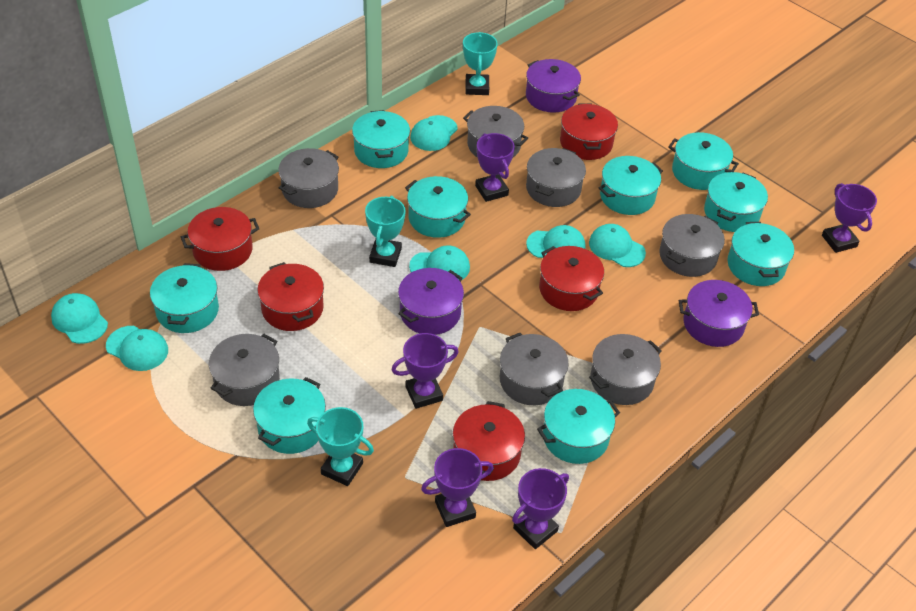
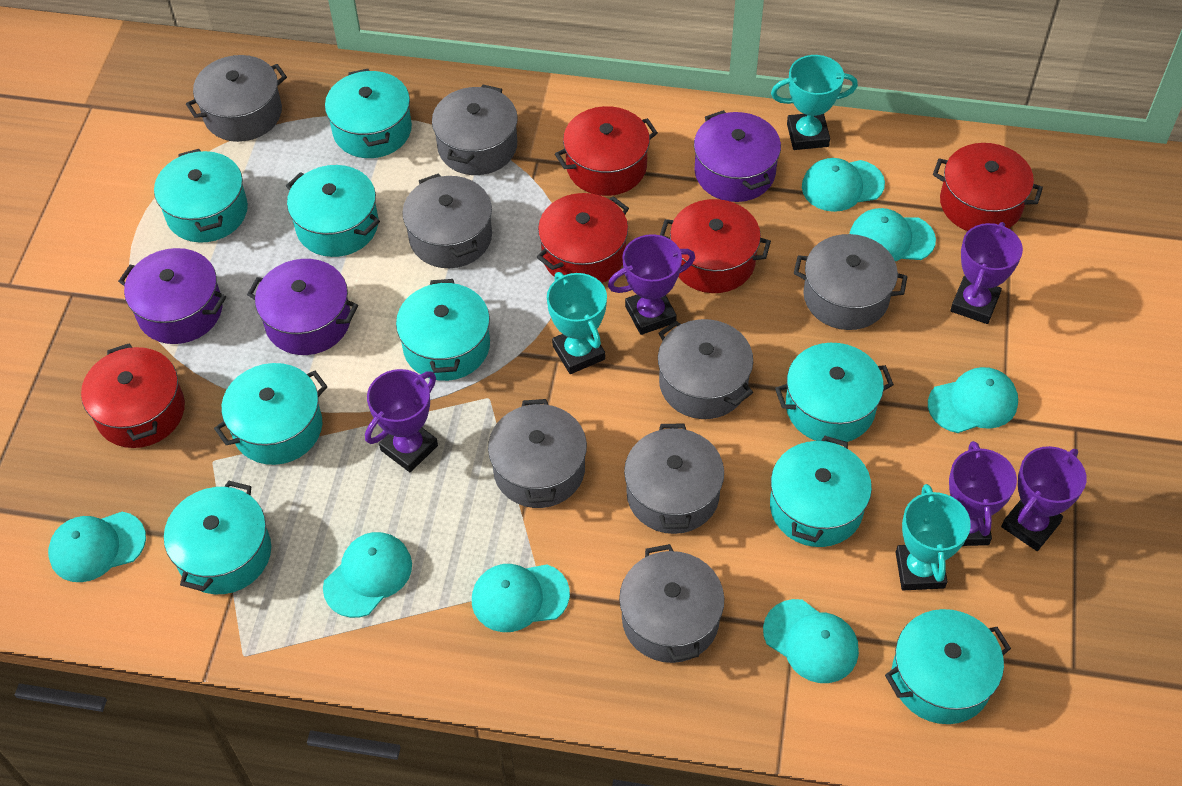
grey pot: 7 -> 8
turquoise cap: 6 -> 7

